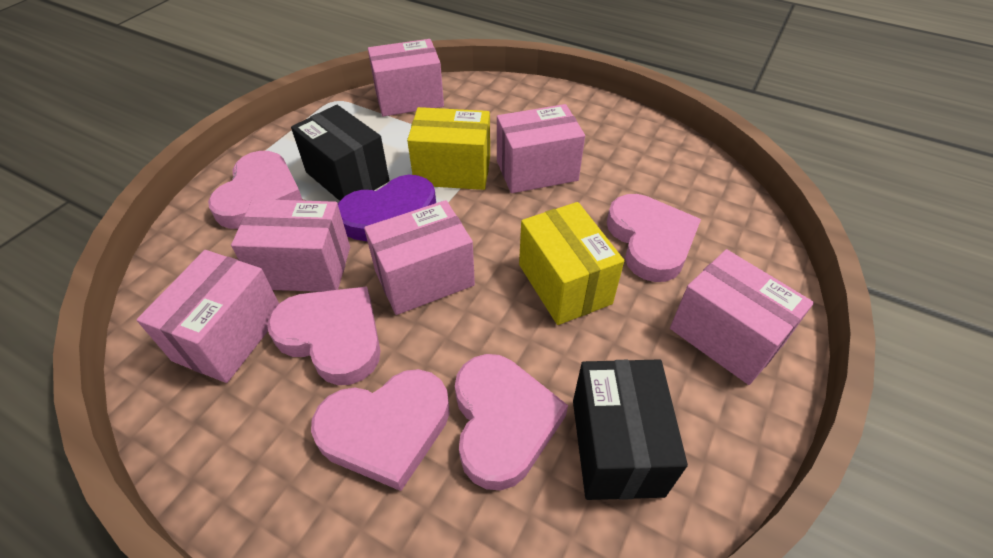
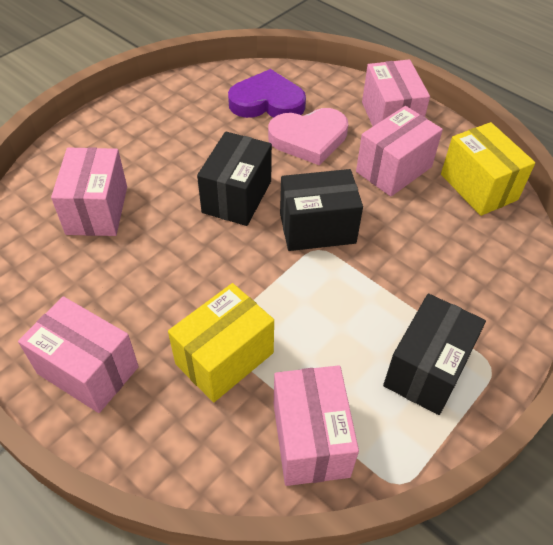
black box: 2 -> 3
pink box: 6 -> 5
pink heart: 5 -> 1

